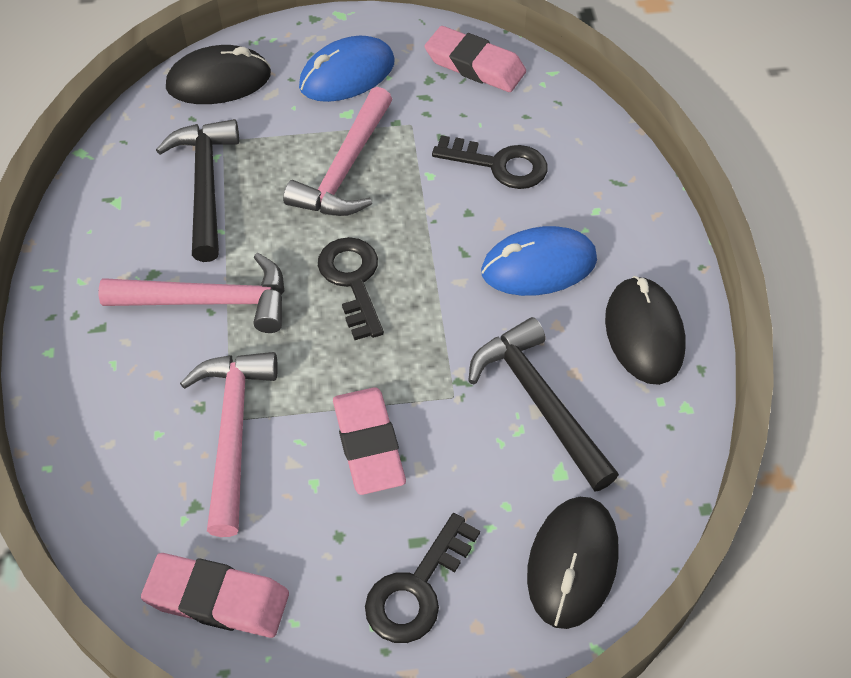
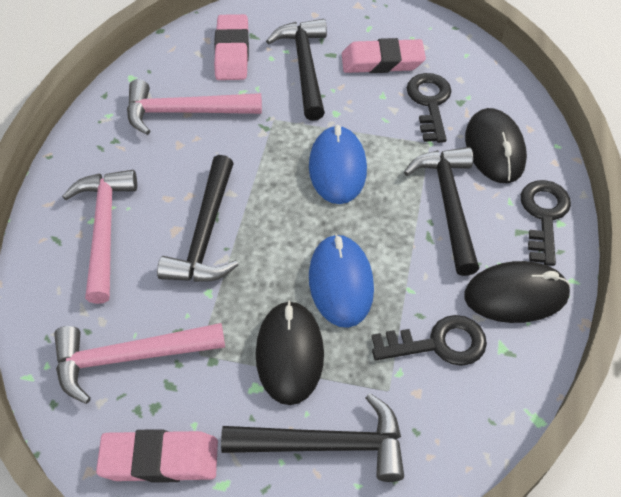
black hammer: 2 -> 4

